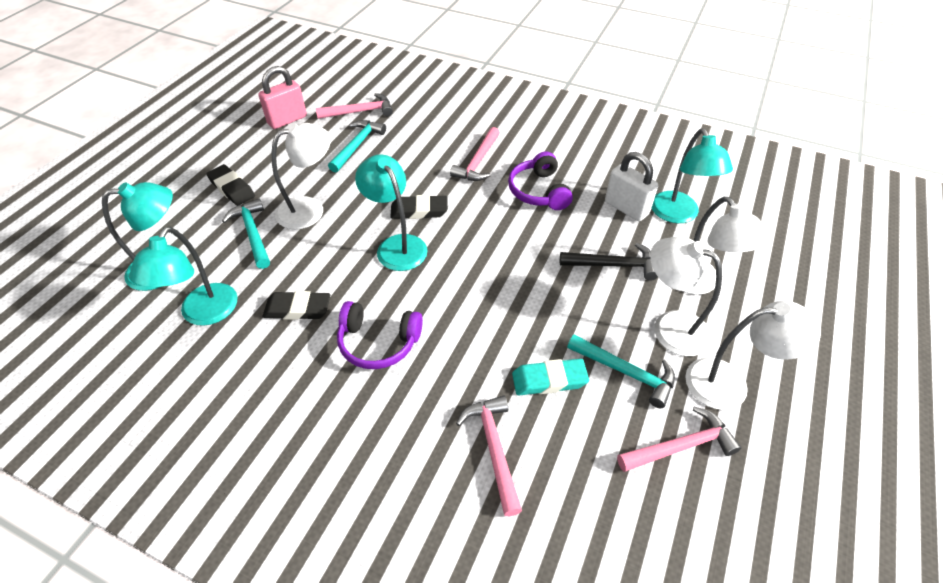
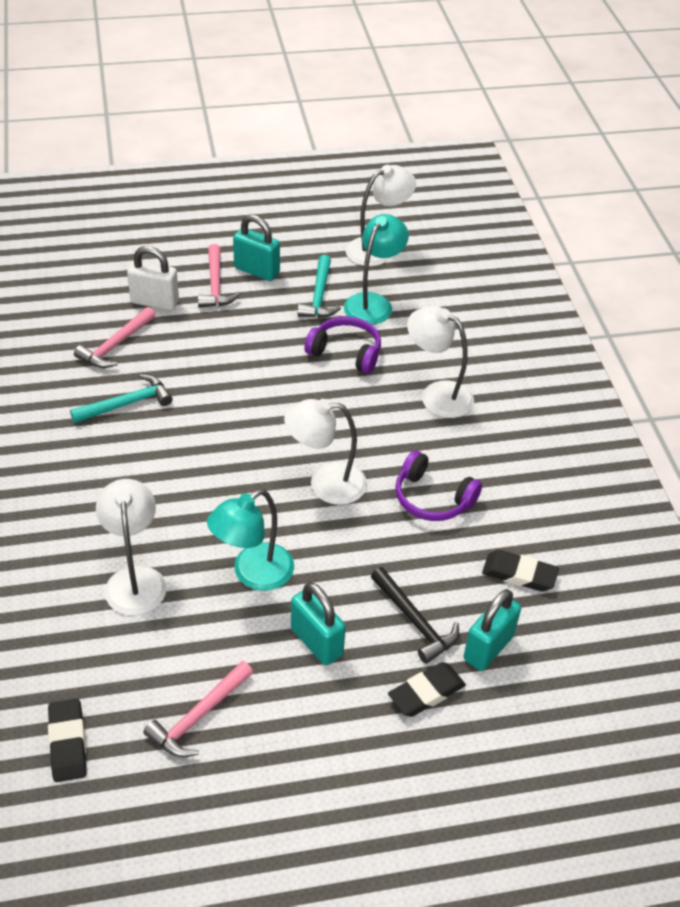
pink hammer: 4 -> 3
pink padlock: 1 -> 0
turquoise eraser: 1 -> 0
turquoise hammer: 3 -> 2
turquoise lamp: 4 -> 2
turquoise padlock: 0 -> 3

